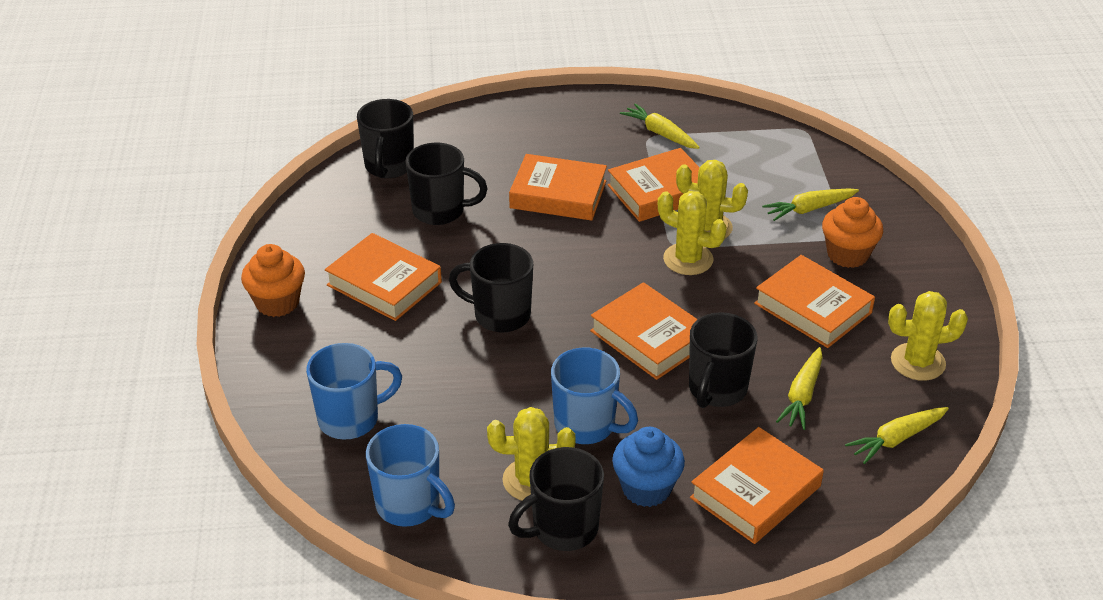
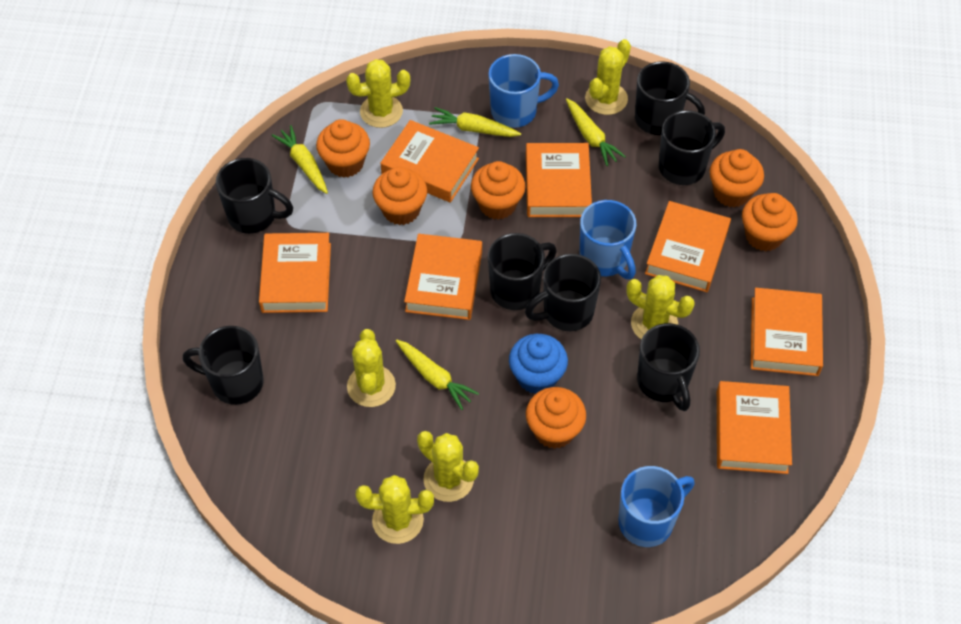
black mug: 5 -> 7
orange book: 6 -> 7
orange cupcake: 2 -> 6
yellow cactus: 4 -> 6

